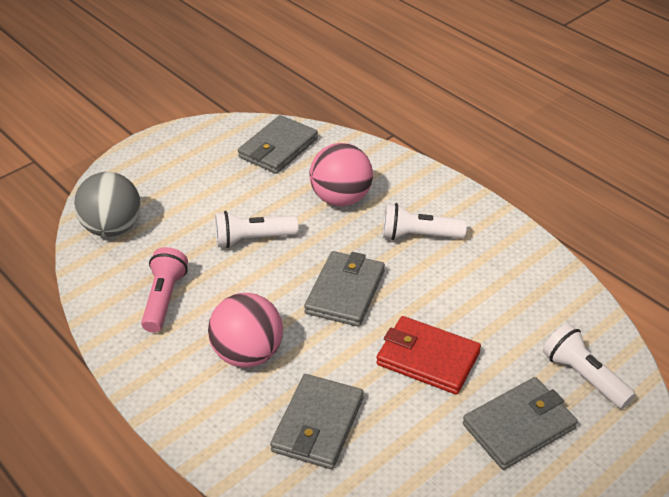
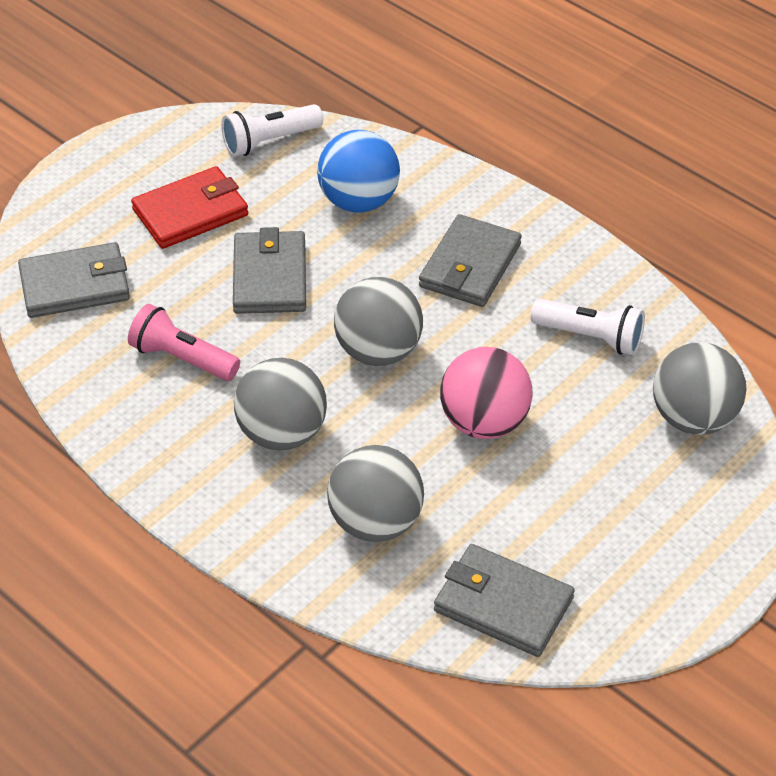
blue ball: 0 -> 1
grey ball: 1 -> 4
pink ball: 2 -> 1
white flashlight: 3 -> 2

